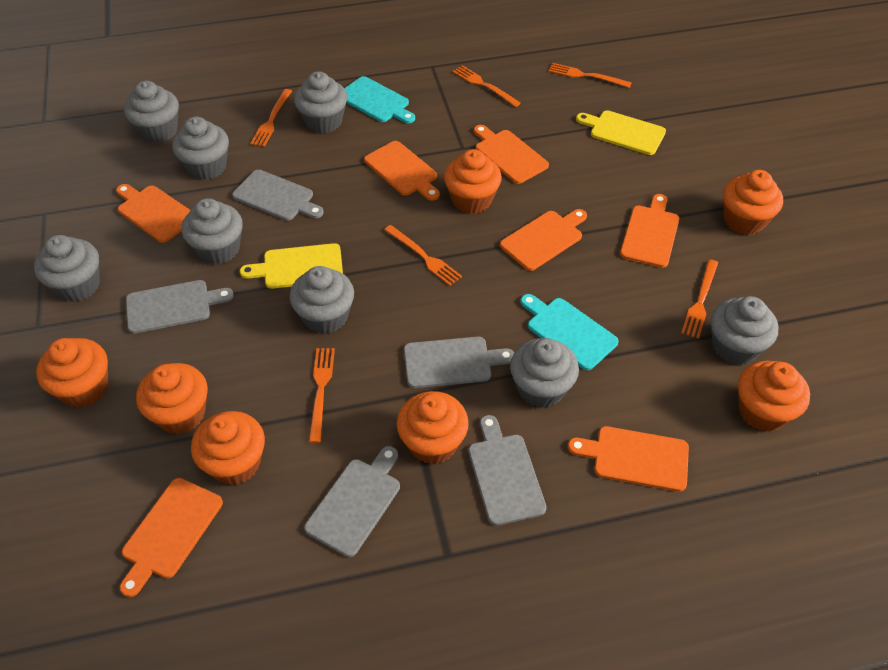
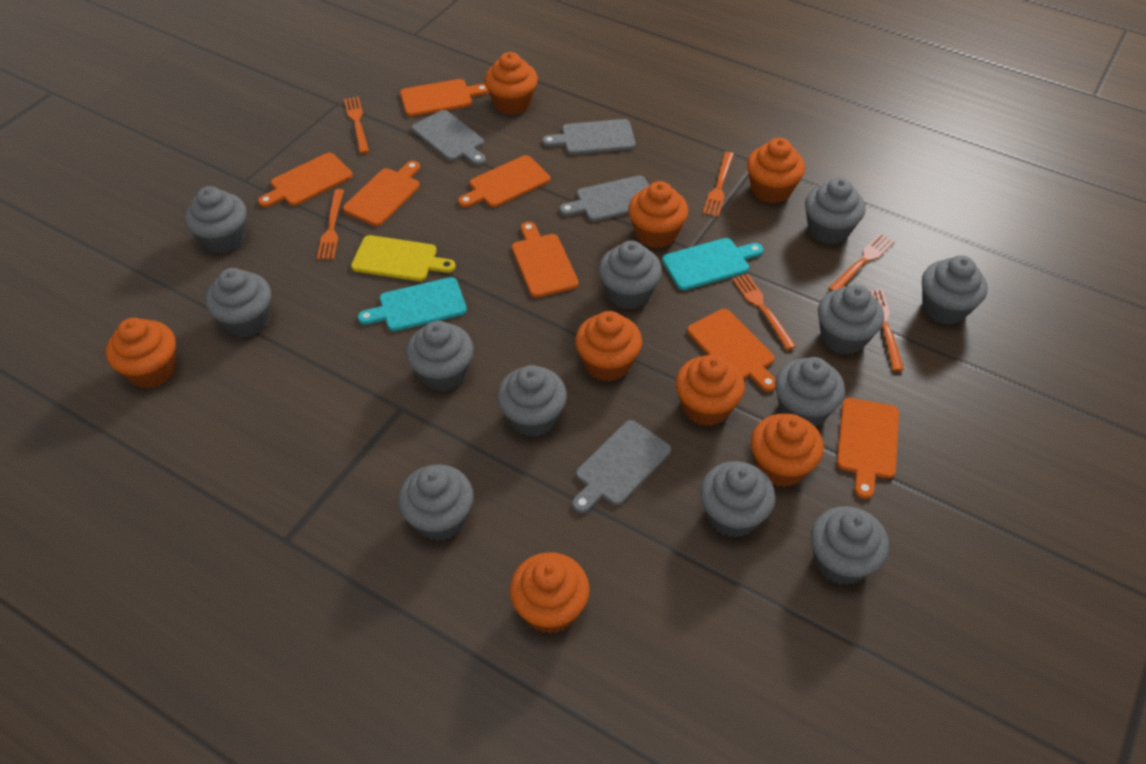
grey cupcake: 8 -> 12
grey cutting board: 5 -> 4
orange cupcake: 7 -> 8
yellow cutting board: 2 -> 1

